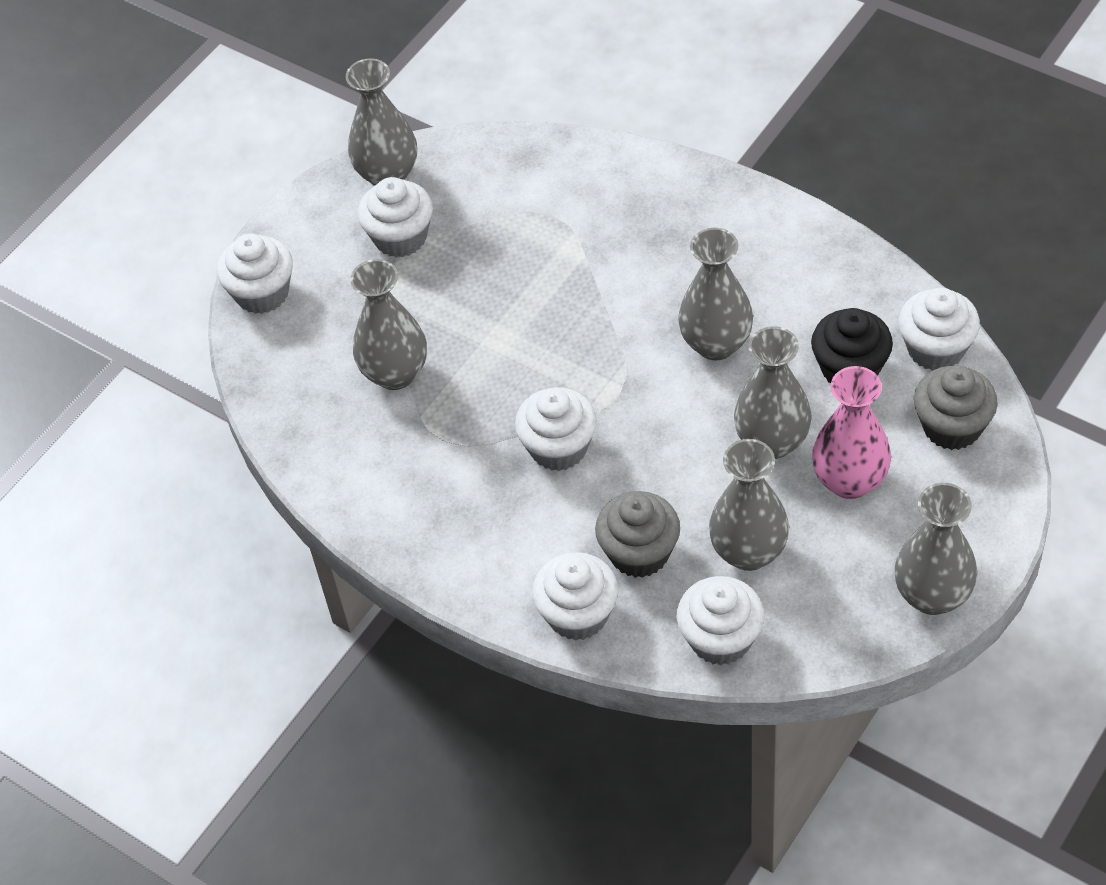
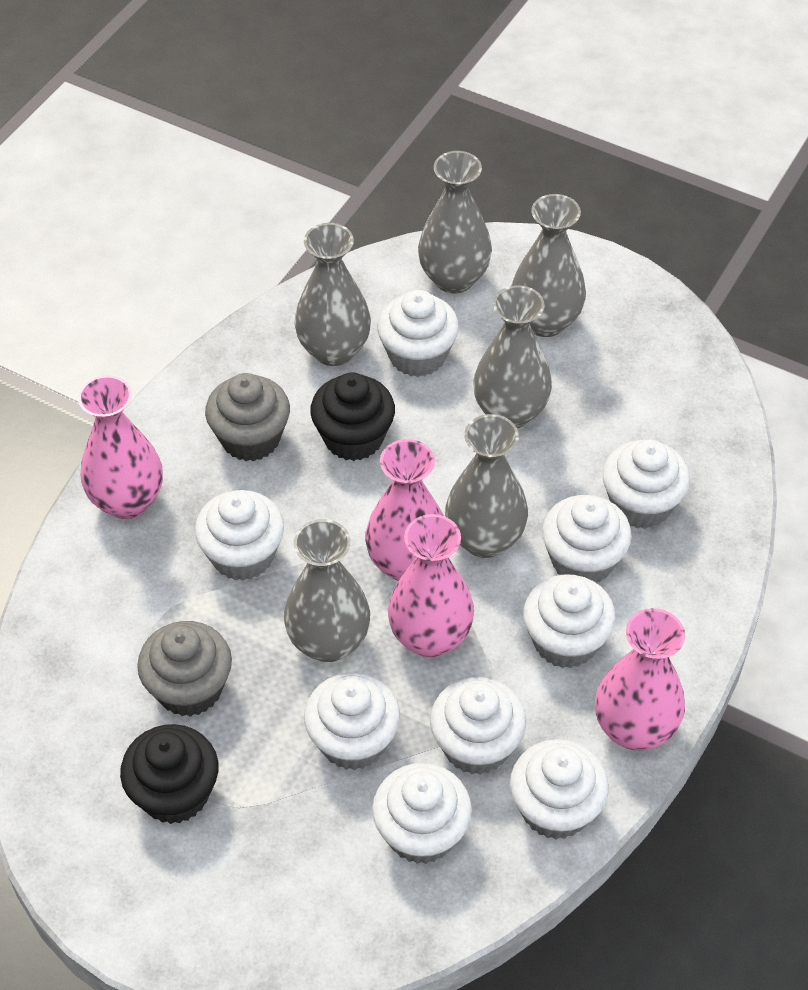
black cupcake: 1 -> 2
pink vase: 1 -> 4
white cupcake: 6 -> 9

